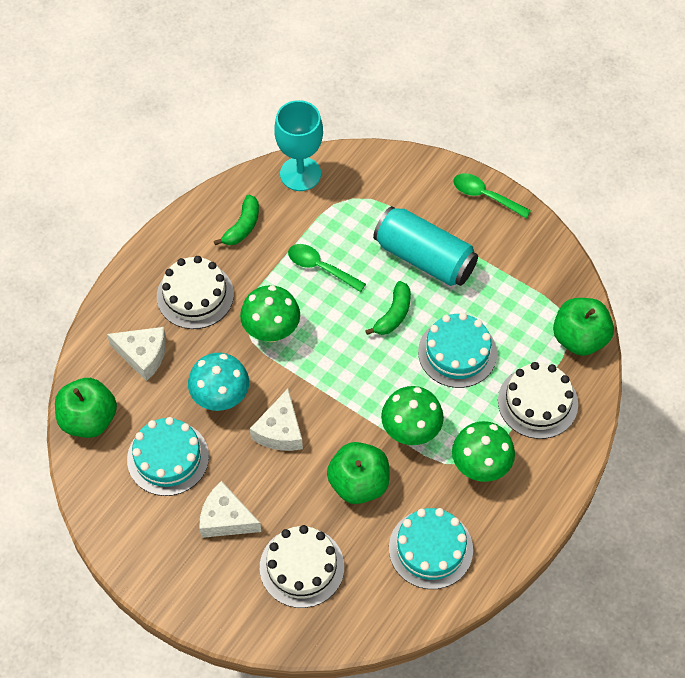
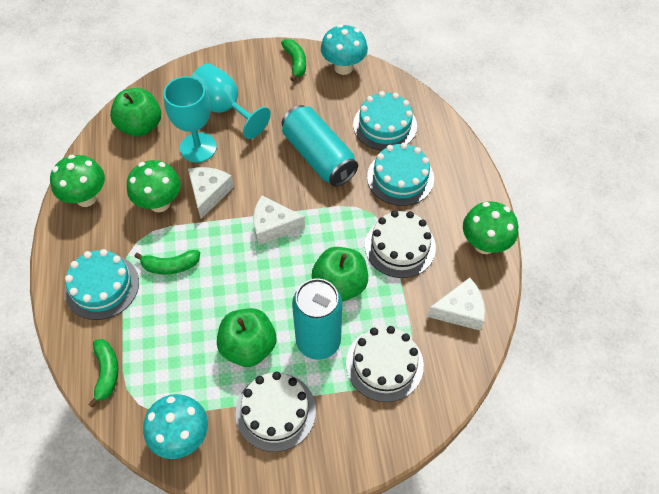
green banana: 2 -> 3
green spoon: 2 -> 0
turquoise can: 1 -> 2
turquoise goblet: 1 -> 2
turquoise mushroom: 1 -> 2

